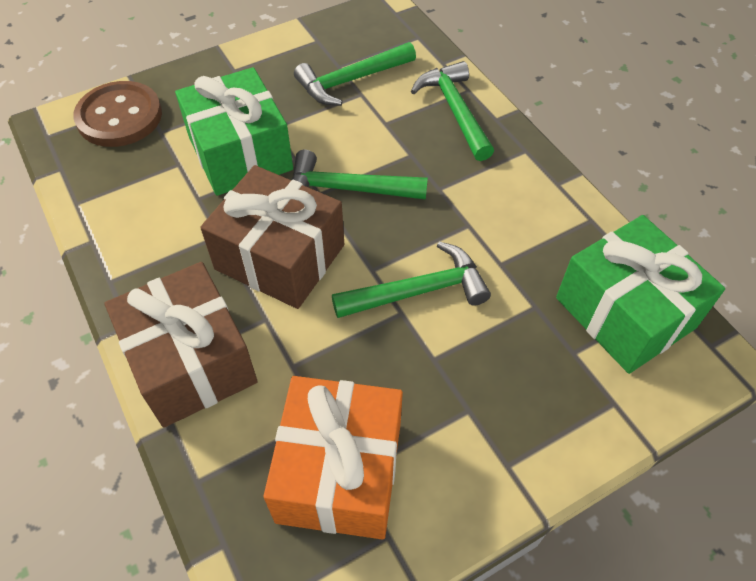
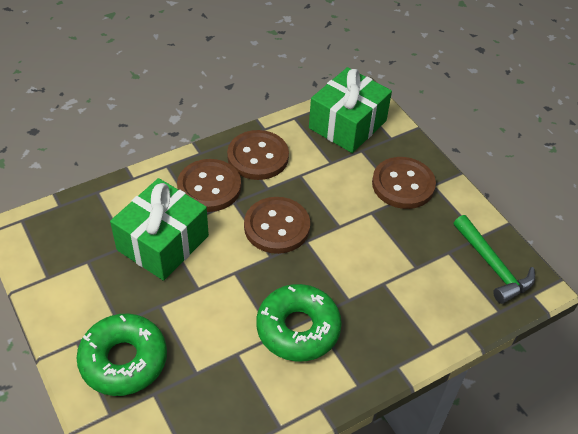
brown button: 1 -> 4
brown gift: 2 -> 0
green donut: 0 -> 2
green hammer: 4 -> 1
orange gift: 1 -> 0

